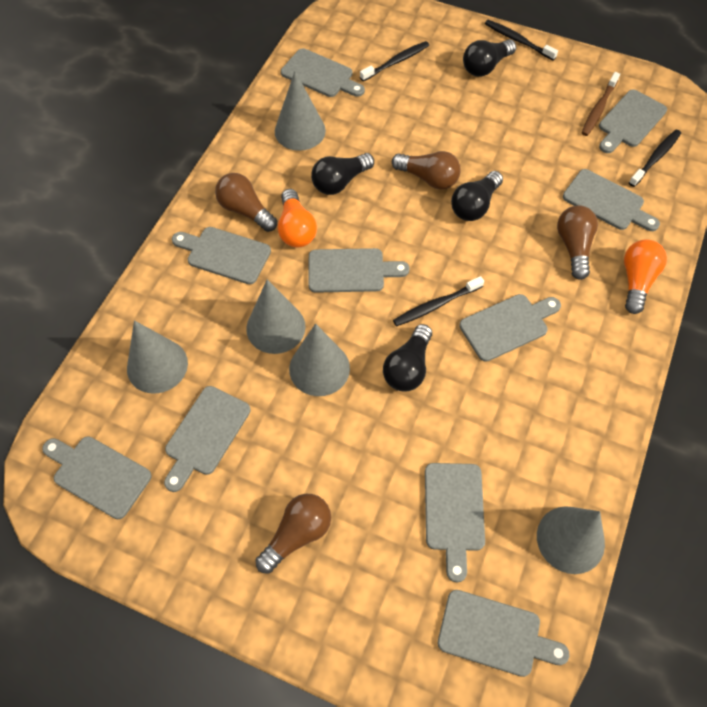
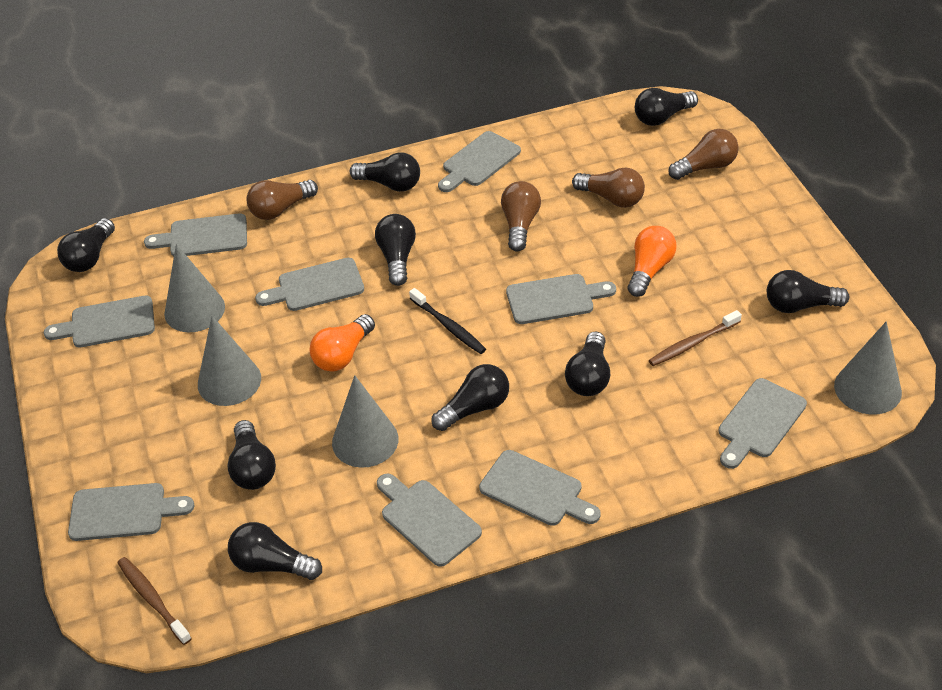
black light bulb: 4 -> 9
black toothbrush: 4 -> 1
brown toothbrush: 1 -> 2
grey cone: 5 -> 4
grey cutting board: 10 -> 9

